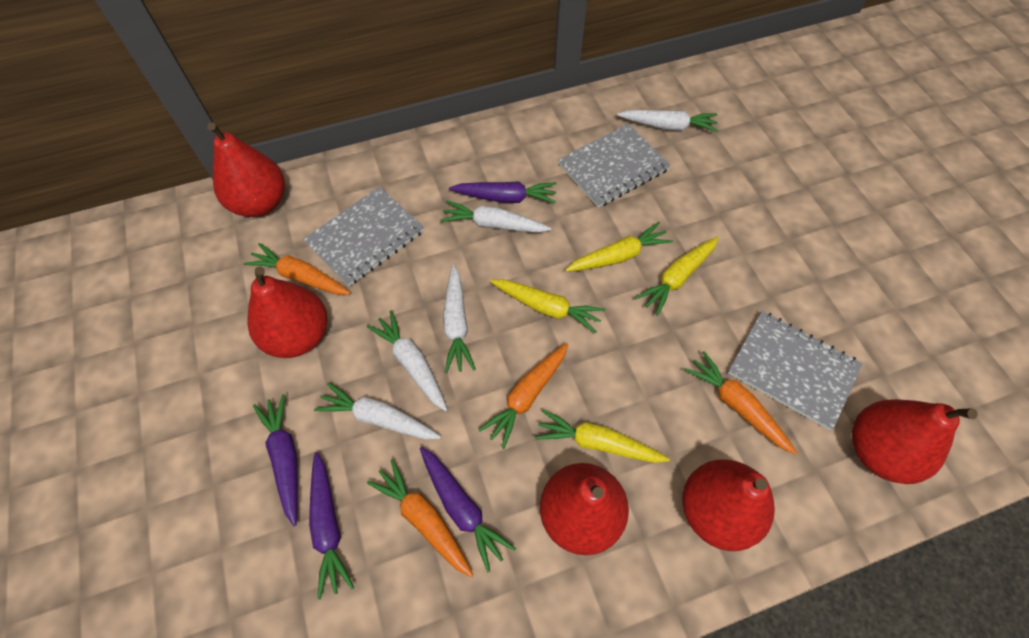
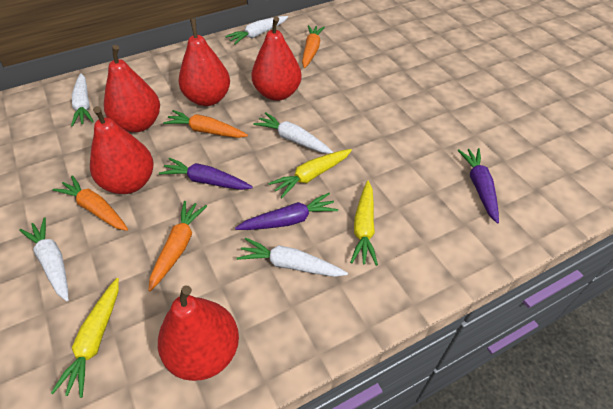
grey notebook: 3 -> 0
purple carrot: 4 -> 3
yellow carrot: 4 -> 3

